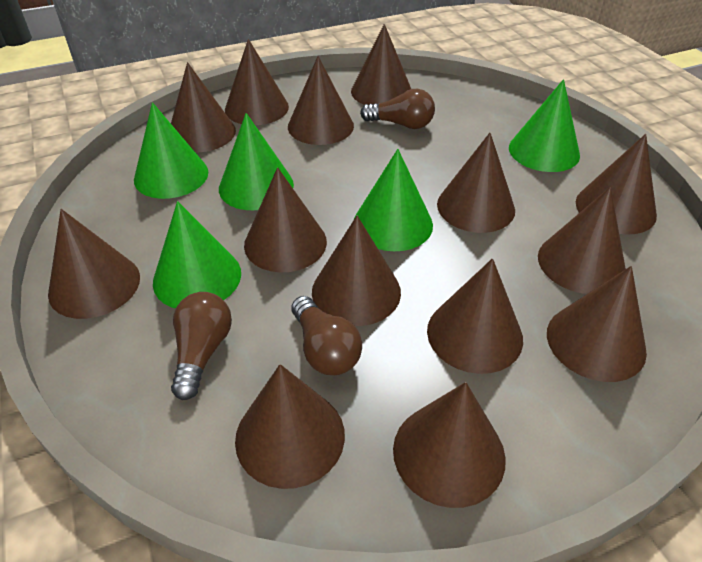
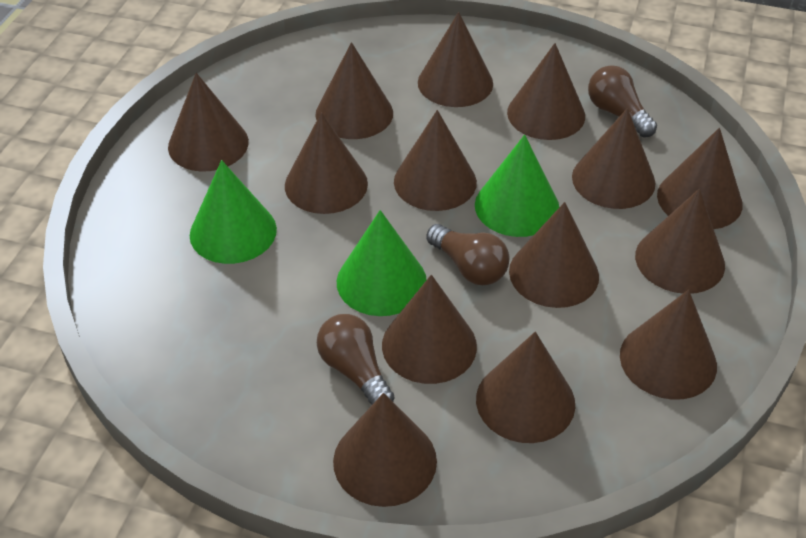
green cone: 5 -> 3

